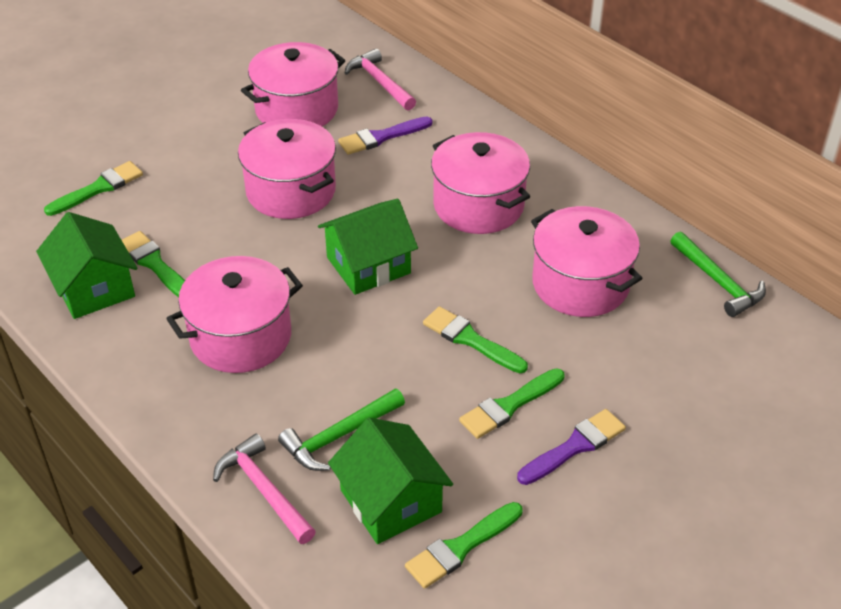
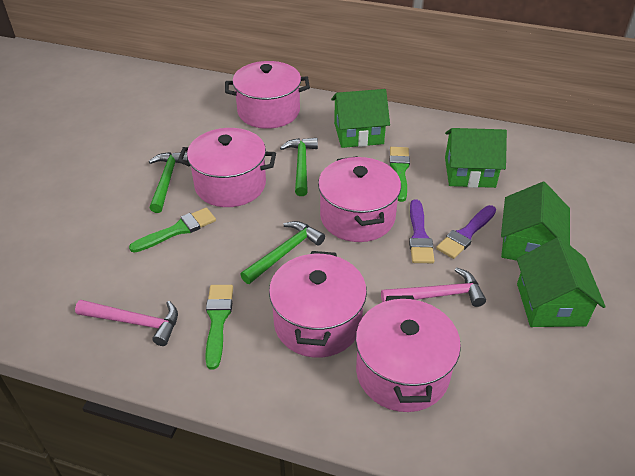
green brush: 5 -> 3
green hammer: 2 -> 3
green house: 3 -> 4

